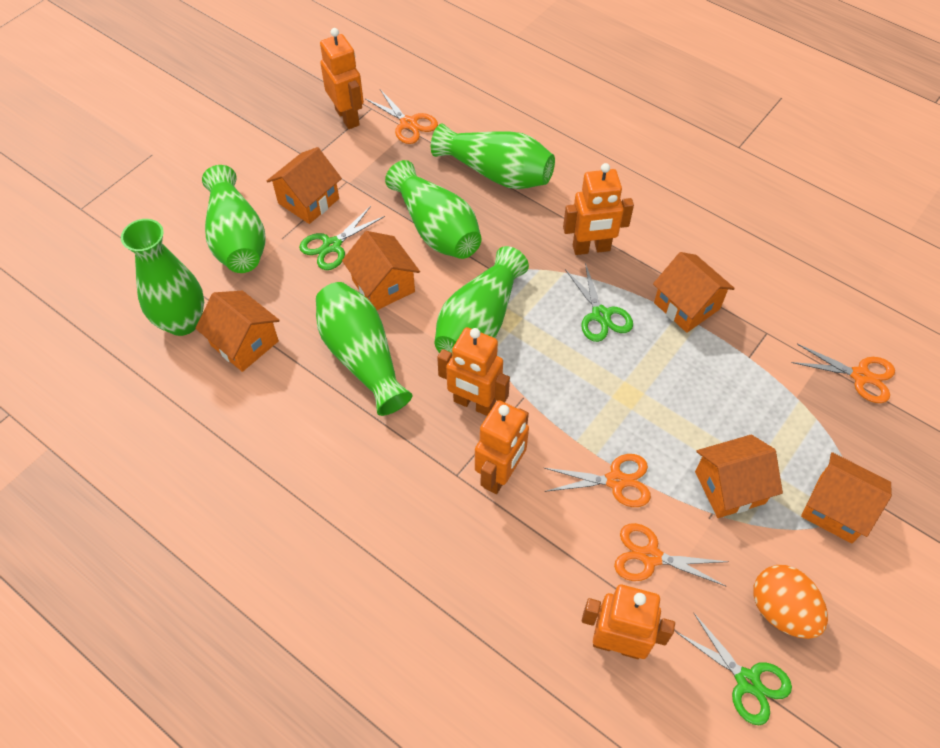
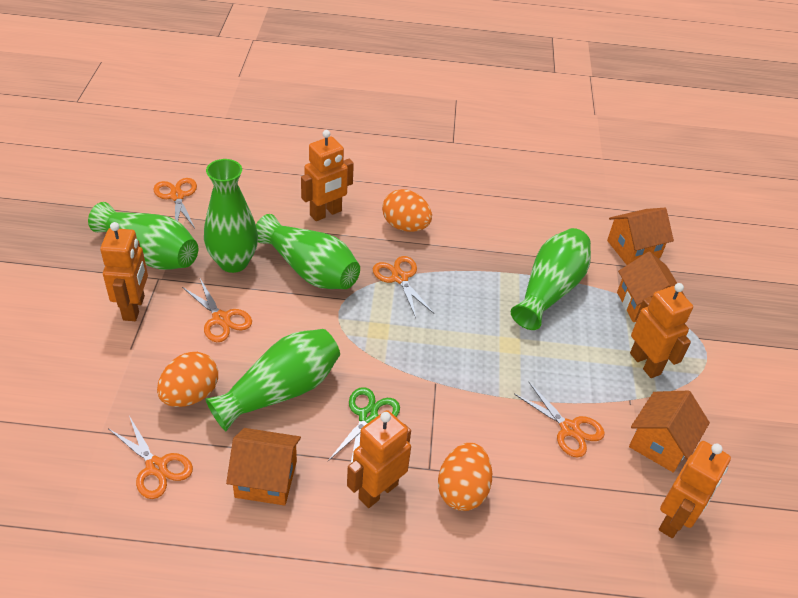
green scissors: 3 -> 1
green vase: 6 -> 5
orange egg: 1 -> 3
orange house: 6 -> 4
orange scissors: 4 -> 5

